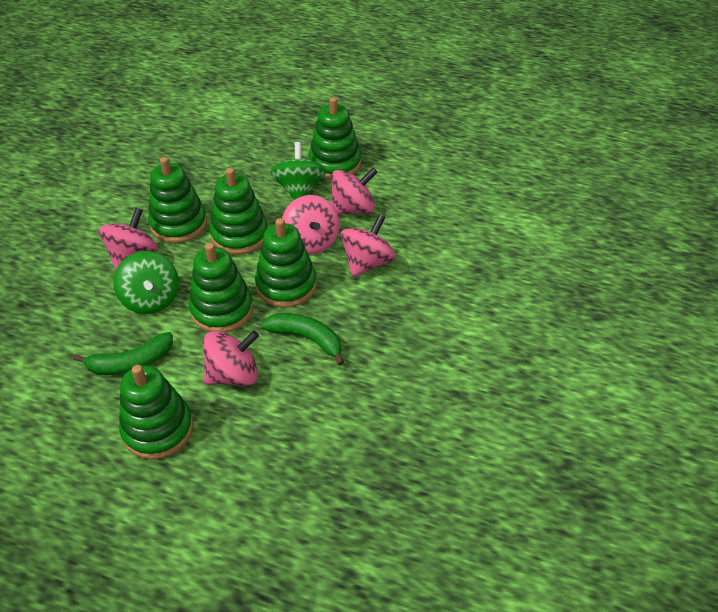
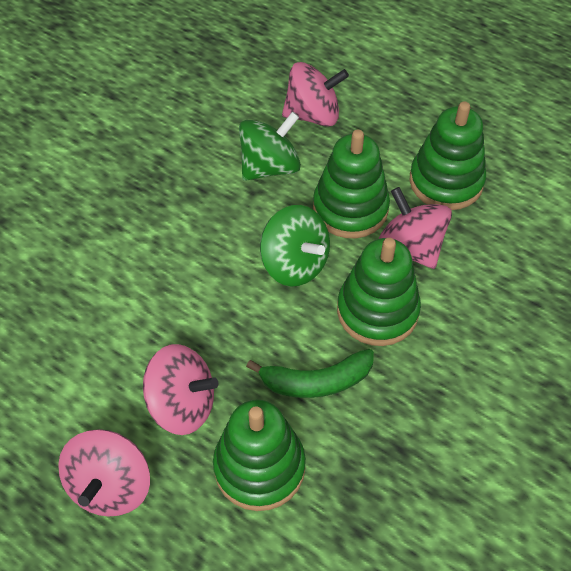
green banana: 2 -> 1
green stacking toy: 6 -> 4
pink spinning top: 5 -> 4

